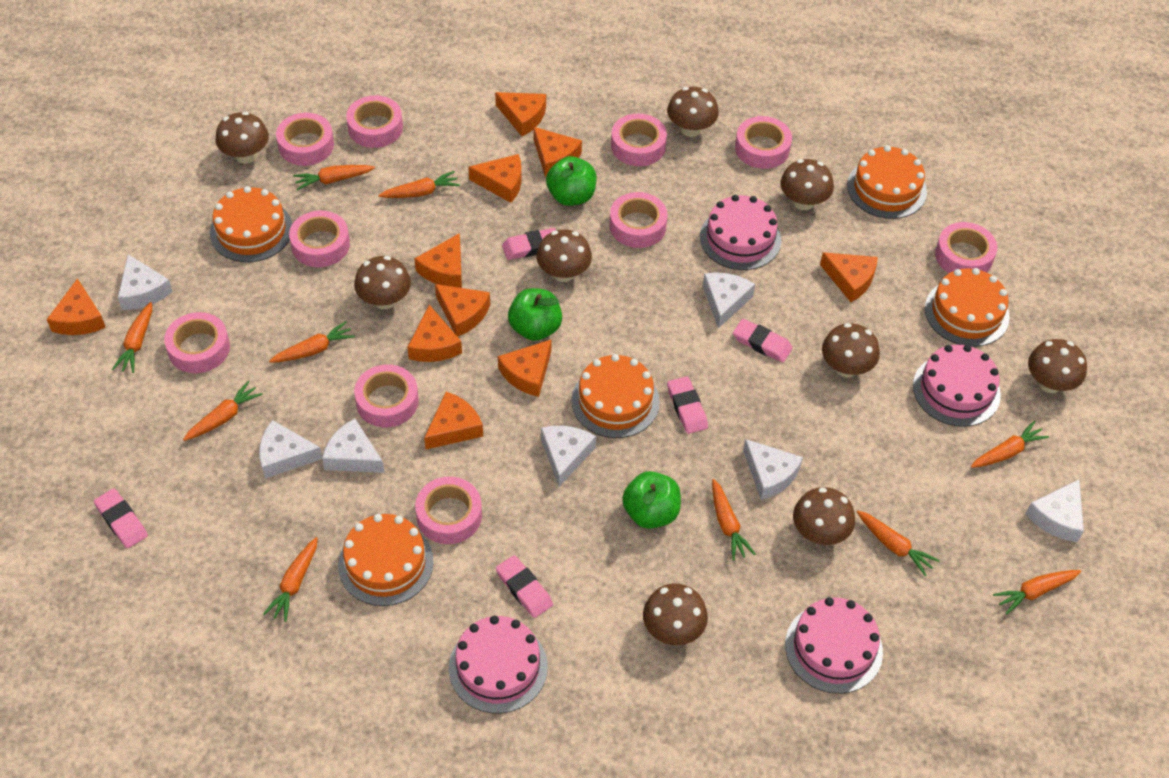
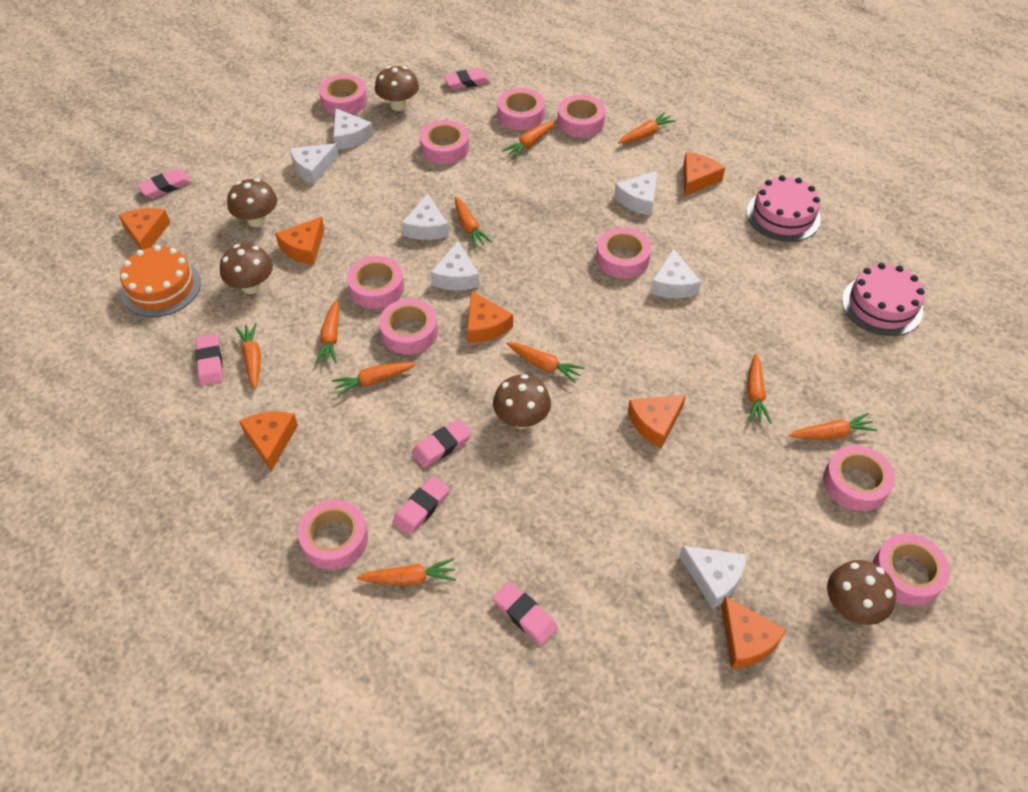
brown mushroom: 9 -> 5
green apple: 3 -> 0
orange cake: 5 -> 1
orange cheese: 10 -> 7
pink cake: 4 -> 2
pink eraser: 5 -> 6

